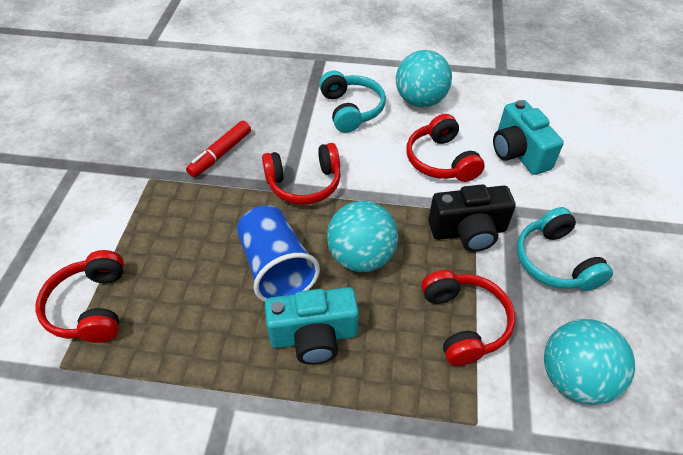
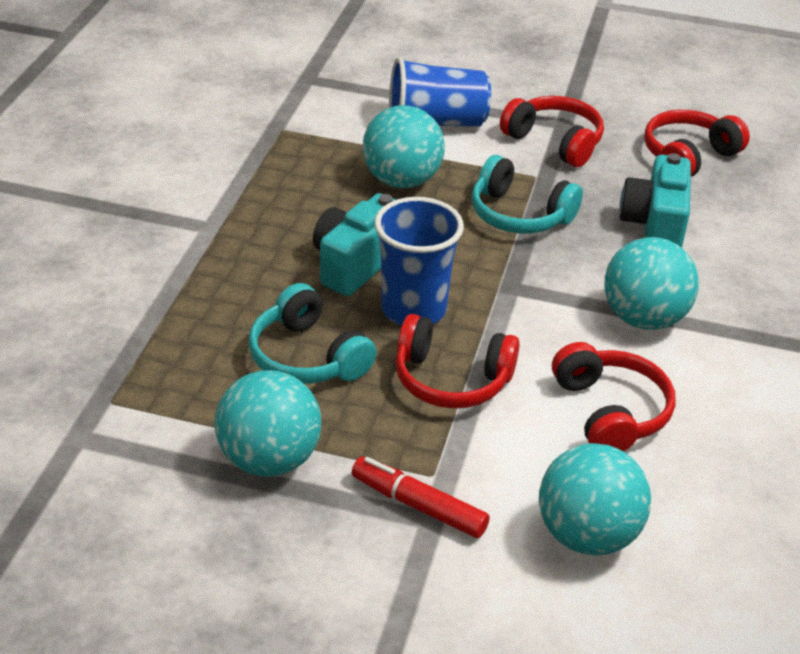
black camera: 1 -> 0
blue cup: 1 -> 2
turquoise ball: 3 -> 4

